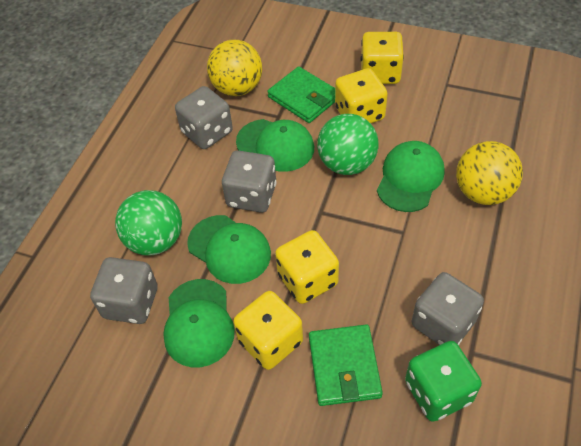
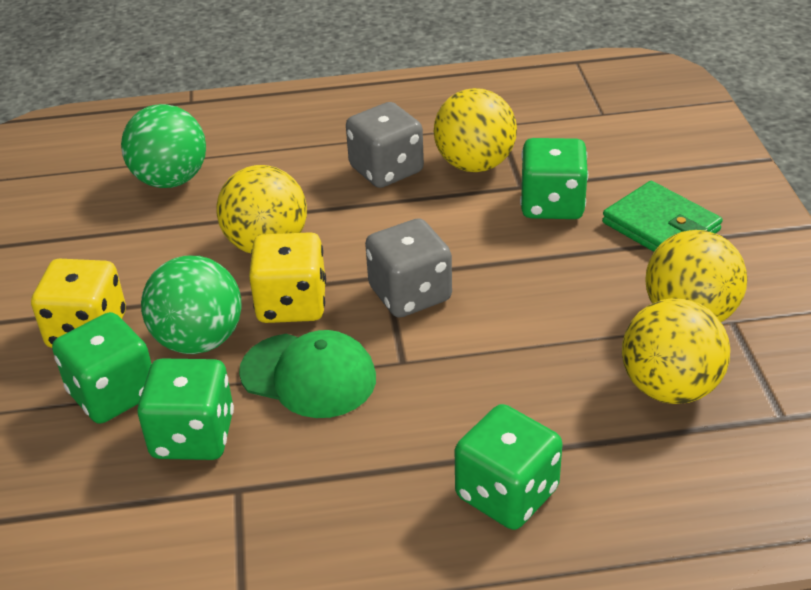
green cap: 4 -> 1
green dice: 1 -> 4
green wallet: 2 -> 1
grey dice: 4 -> 2
yellow ball: 2 -> 4
yellow dice: 4 -> 2

